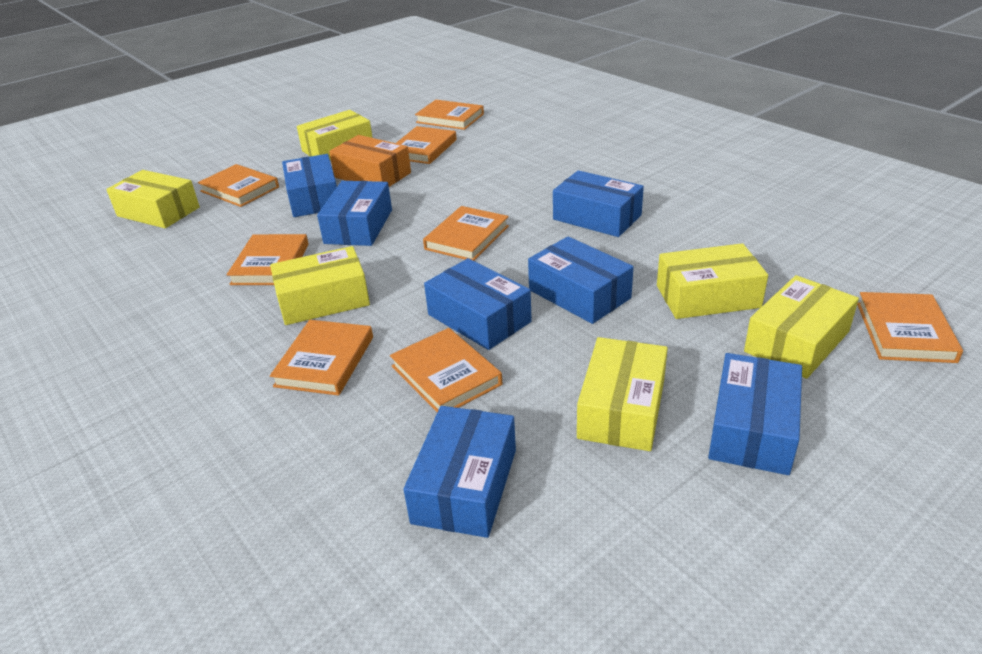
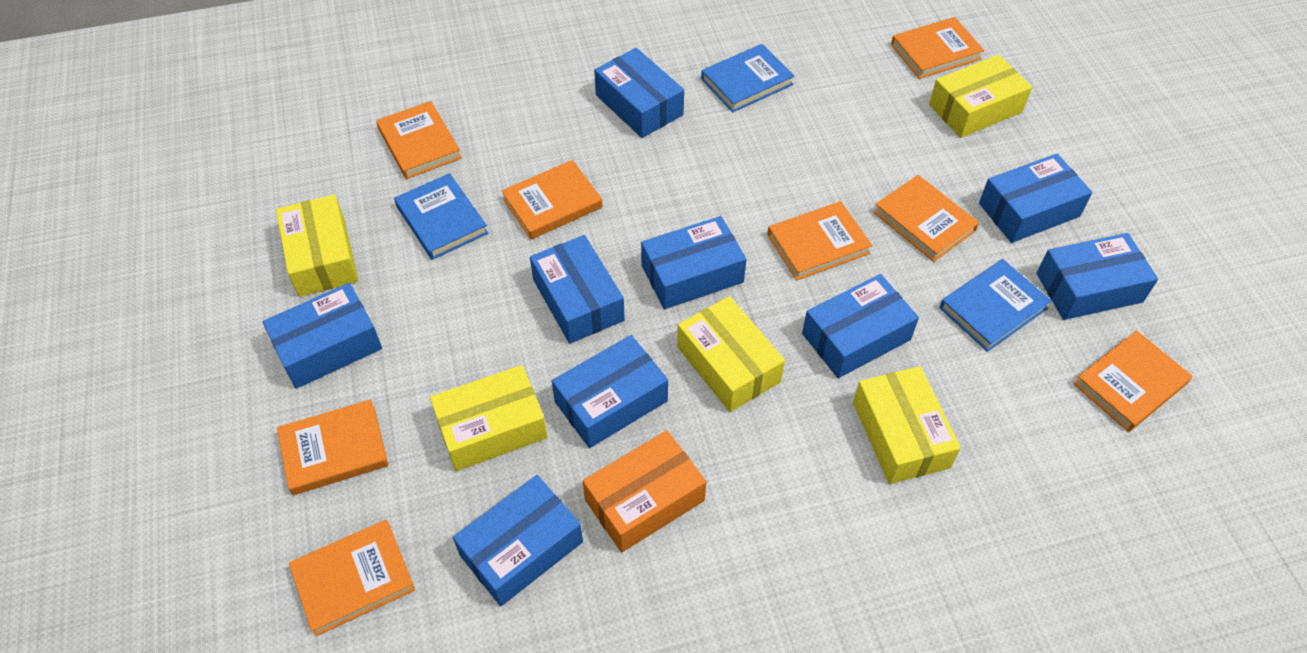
blue book: 0 -> 3
blue box: 7 -> 9
yellow box: 6 -> 5

